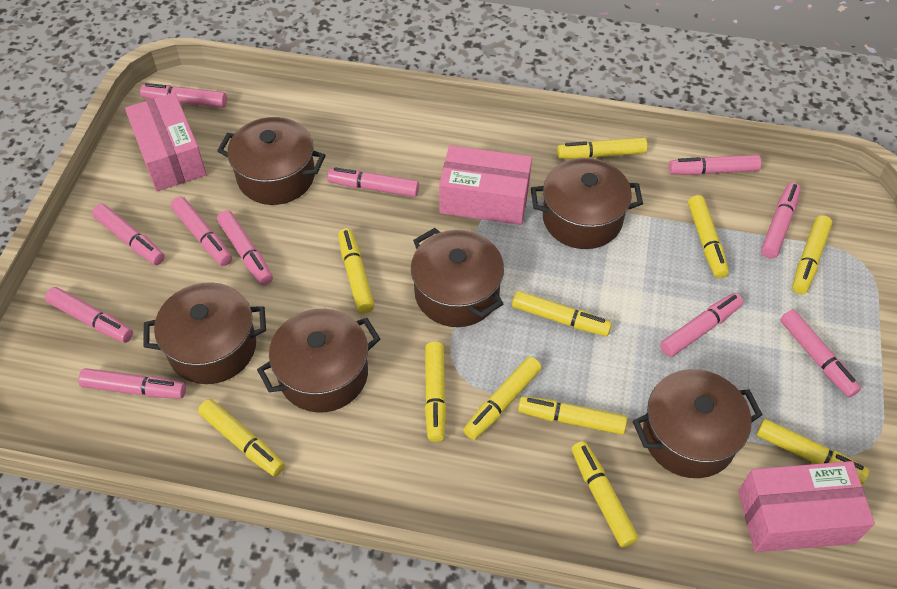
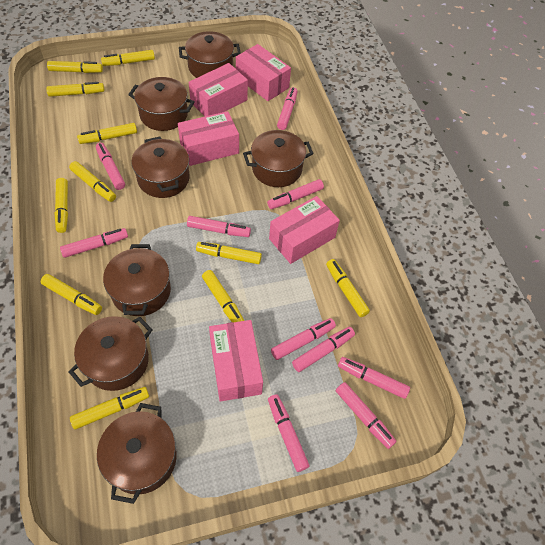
brown pot: 6 -> 7
pink box: 3 -> 5
pink marker: 11 -> 10

